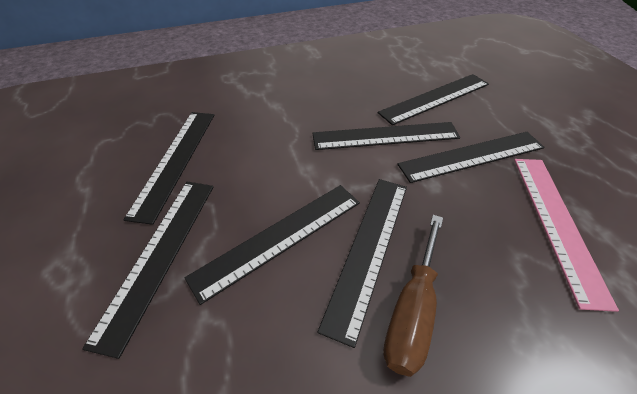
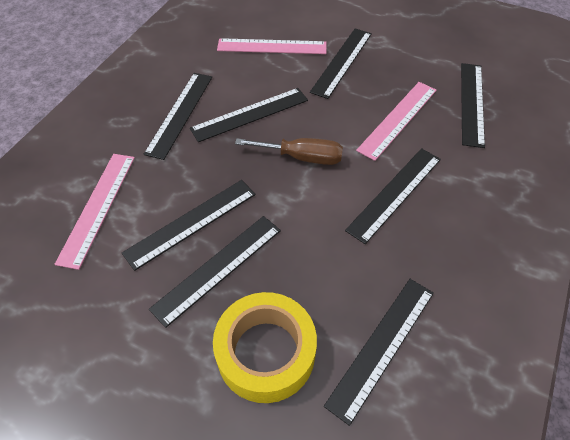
black ruler: 7 -> 8
pink ruler: 1 -> 3
yellow tape: 0 -> 1

